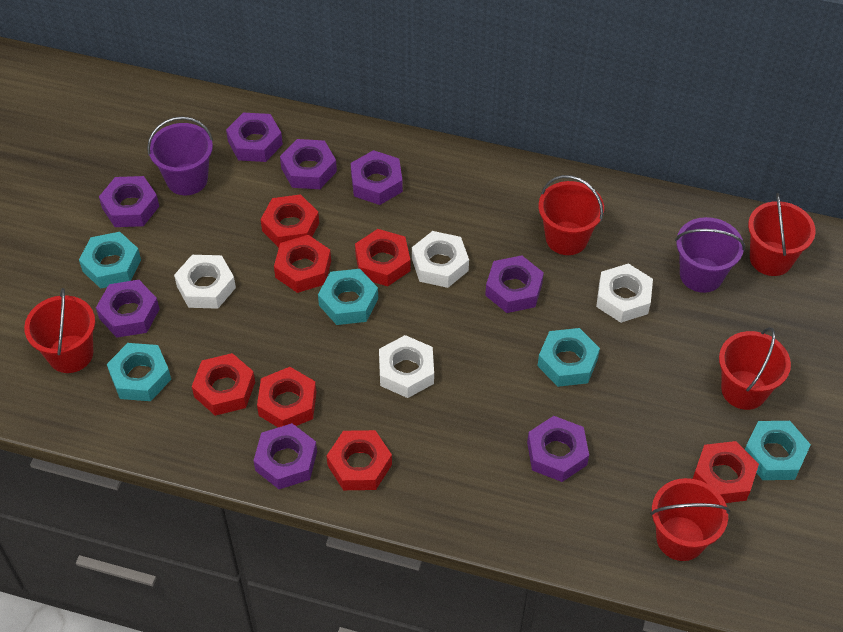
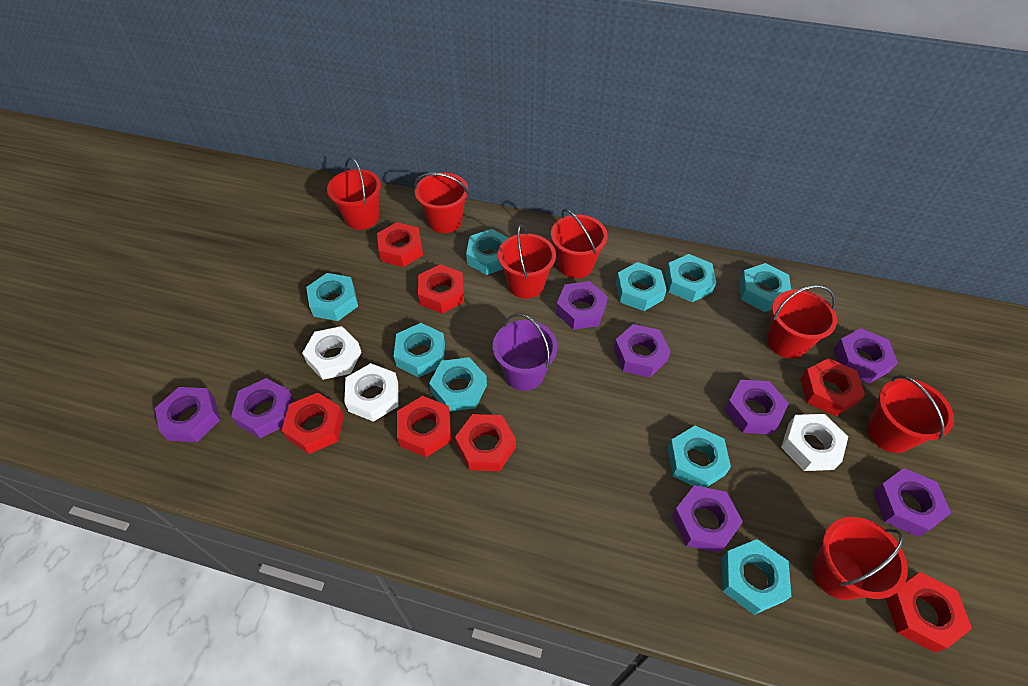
purple bucket: 2 -> 1
red bucket: 5 -> 7
turquoise nut: 5 -> 9
white nut: 4 -> 3

